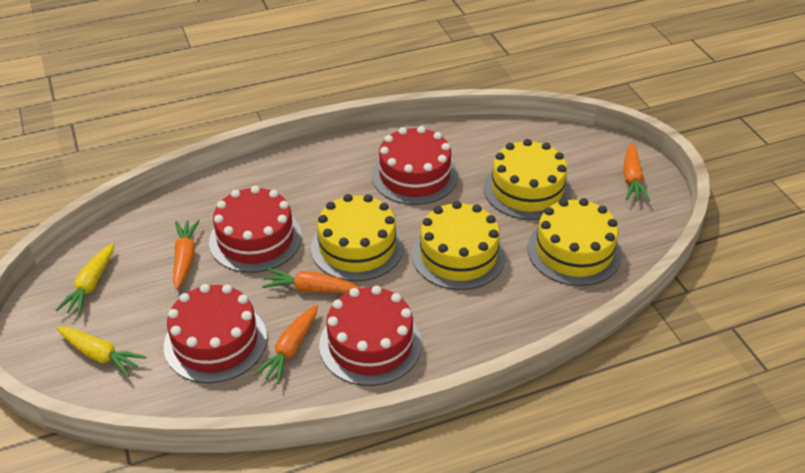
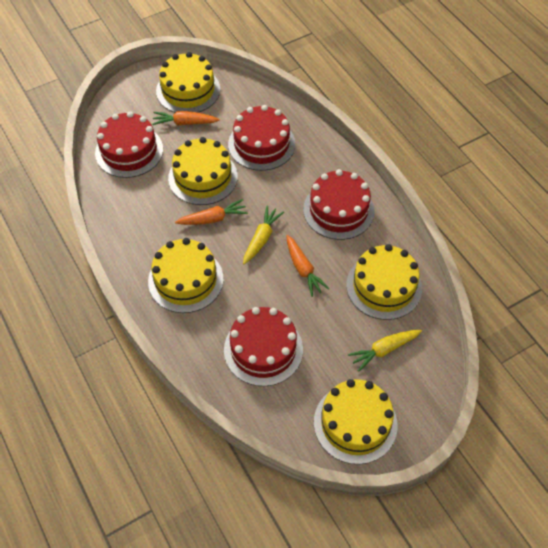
orange carrot: 4 -> 3
yellow cake: 4 -> 5

